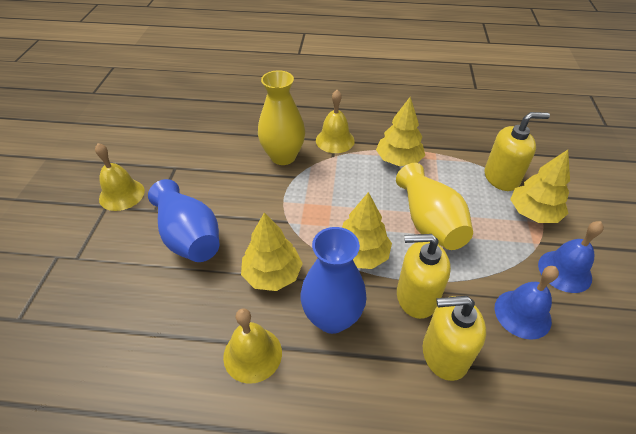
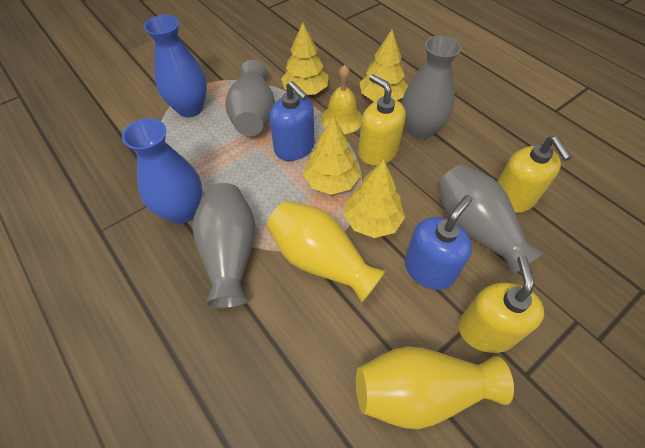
blue bell: 2 -> 0
blue soap dispenser: 0 -> 2
grey vase: 0 -> 4
yellow bell: 3 -> 1

